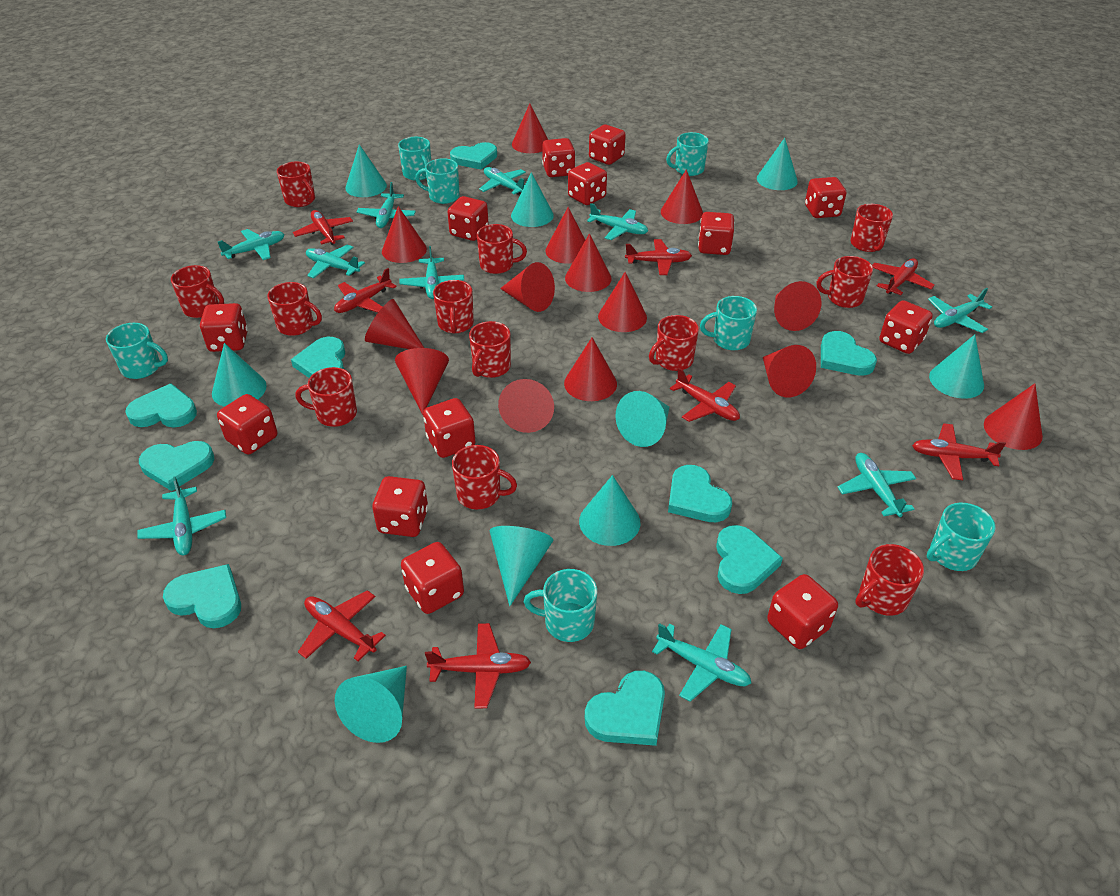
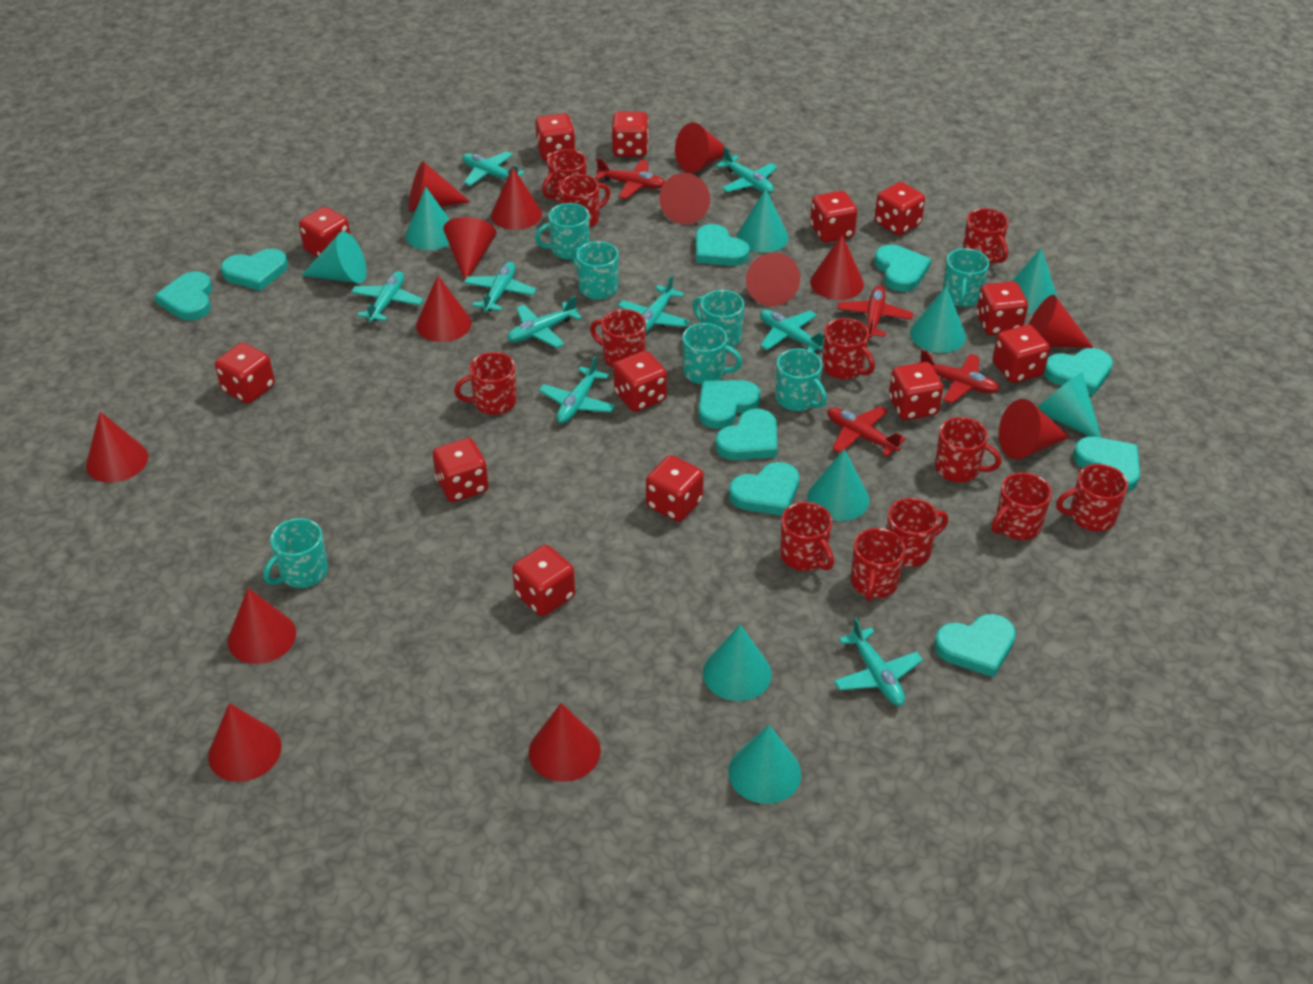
red plane: 8 -> 4
turquoise heart: 9 -> 10
turquoise plane: 10 -> 9

